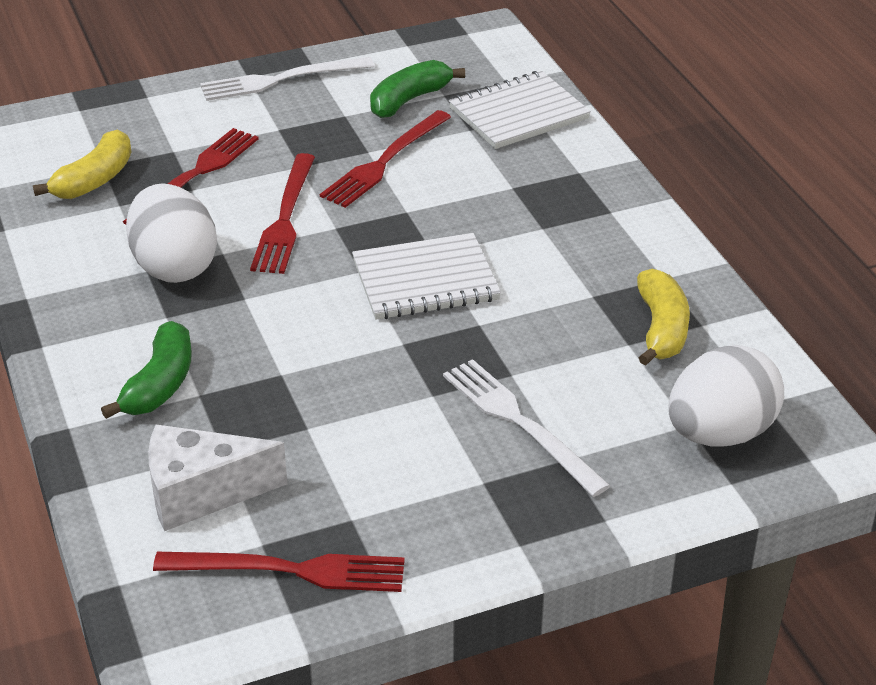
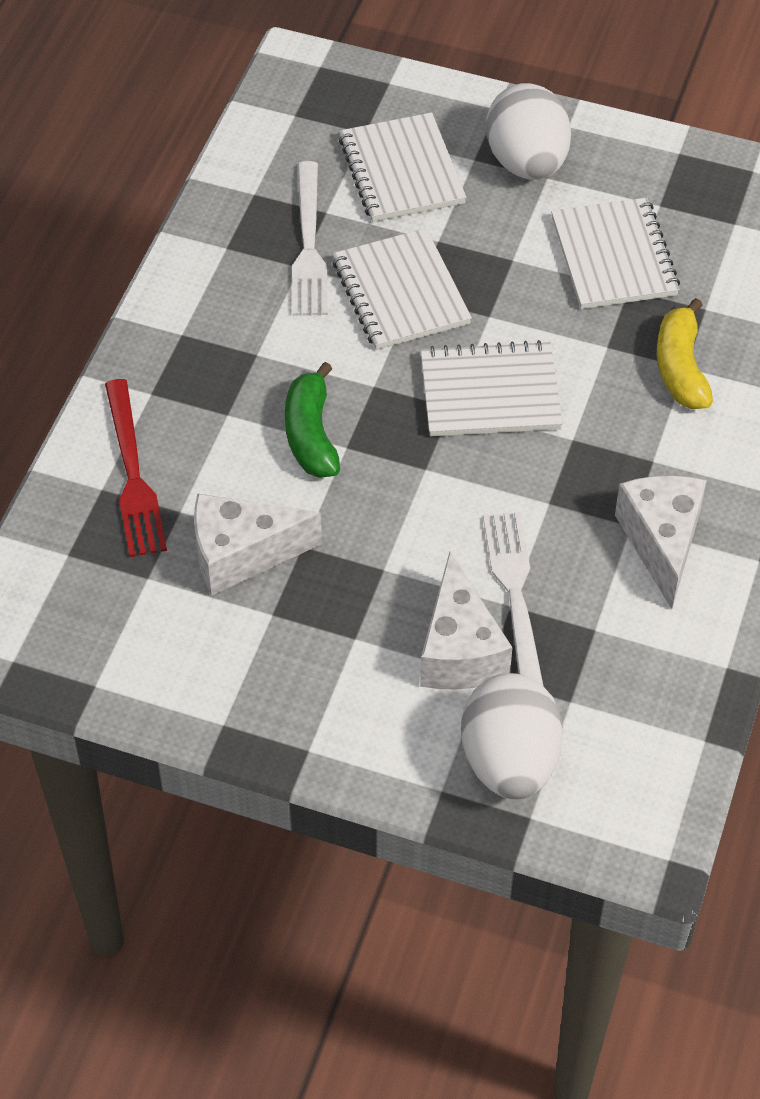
green banana: 2 -> 1
red fork: 4 -> 1
white cheese: 1 -> 3
white notebook: 2 -> 4
yellow banana: 2 -> 1

